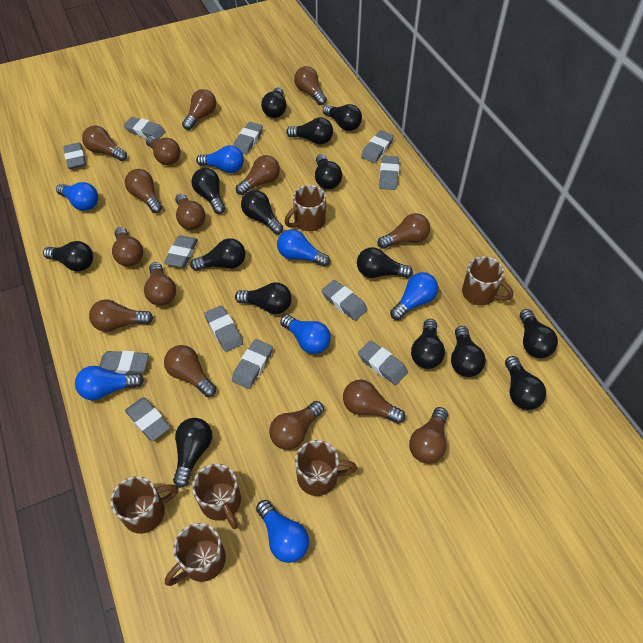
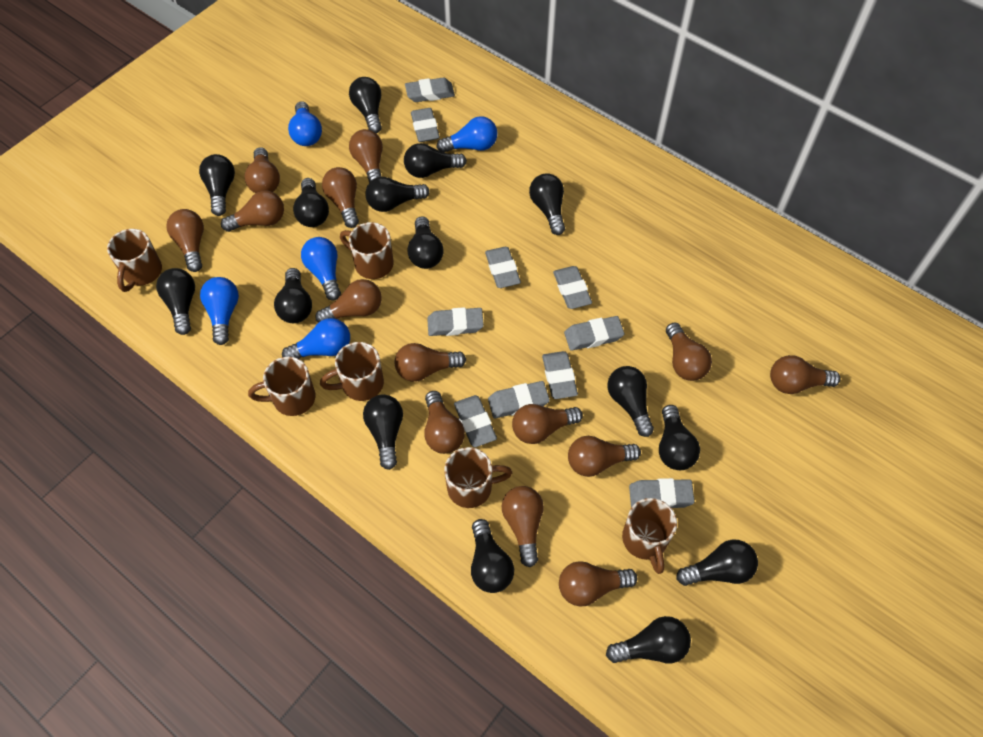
blue light bulb: 7 -> 5
brown light bulb: 15 -> 14
grey eraser: 12 -> 10

